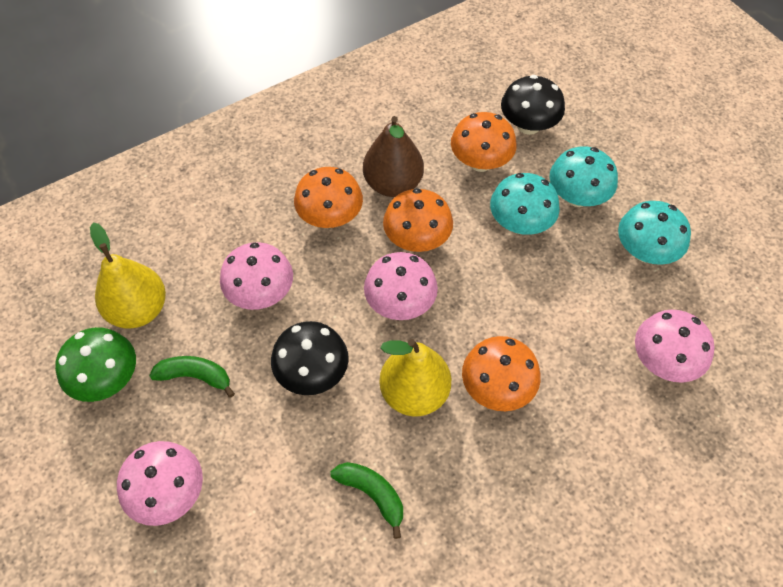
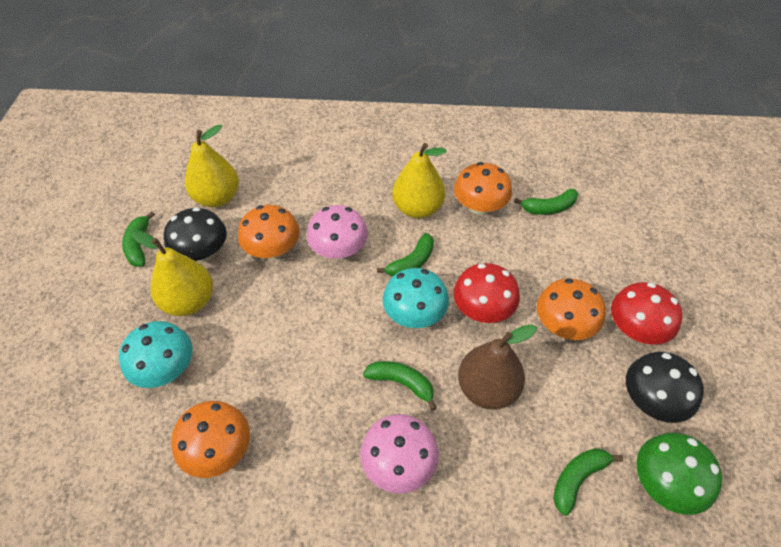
green banana: 2 -> 5
pink mushroom: 4 -> 2
red mushroom: 0 -> 2
turquoise mushroom: 3 -> 2
yellow pear: 2 -> 3

